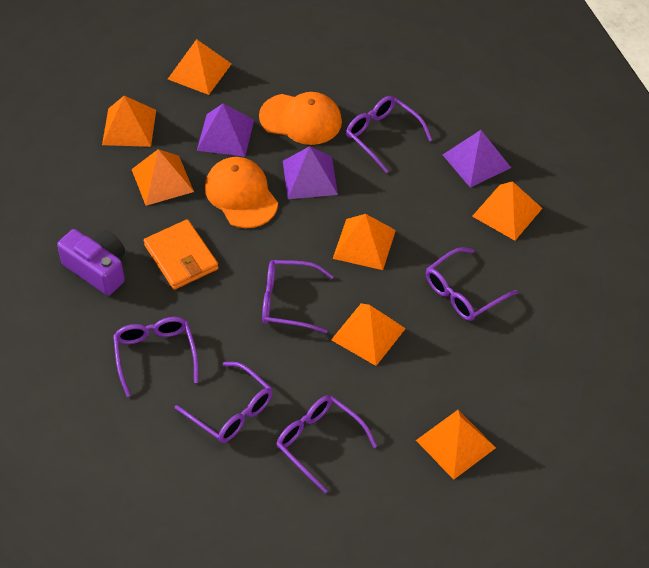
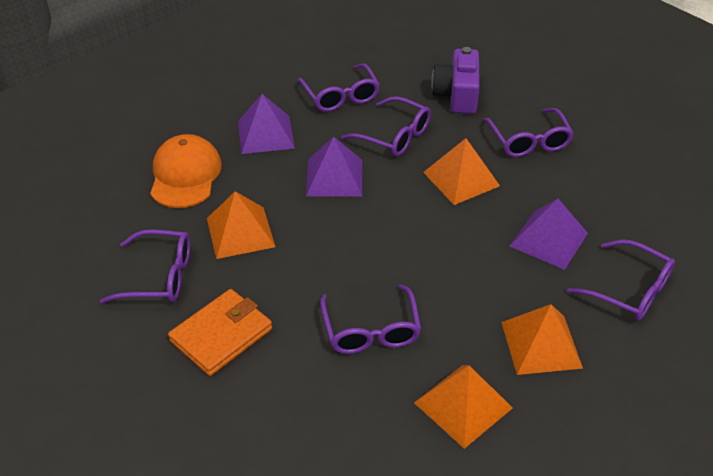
orange cap: 2 -> 1
orange pyramid: 7 -> 4

